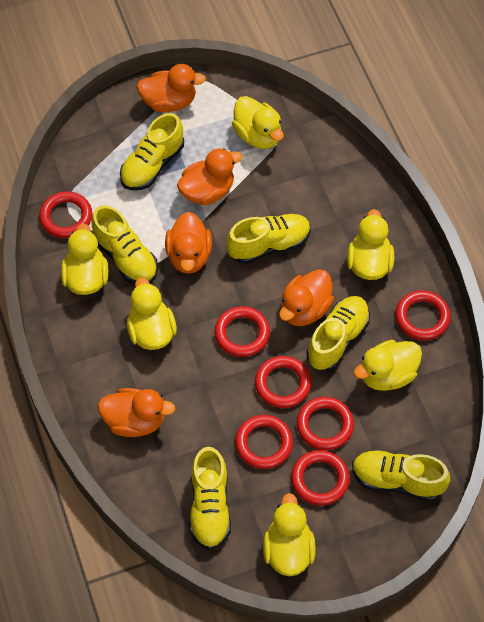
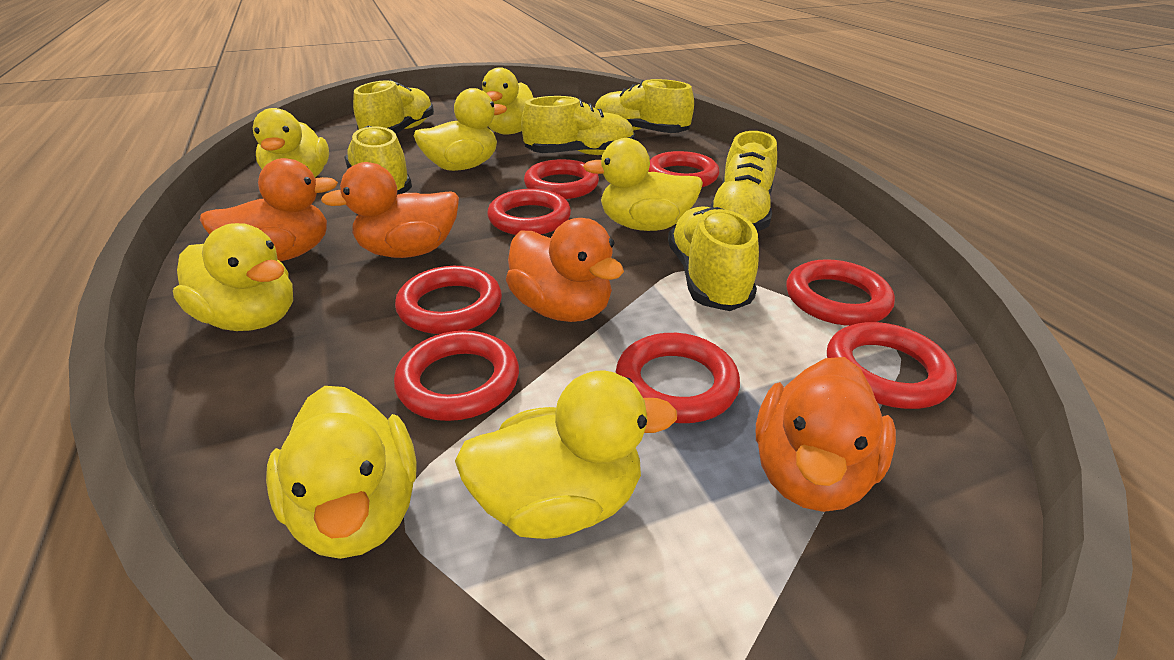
orange duck: 5 -> 4
red ring: 7 -> 8
yellow duck: 6 -> 7

